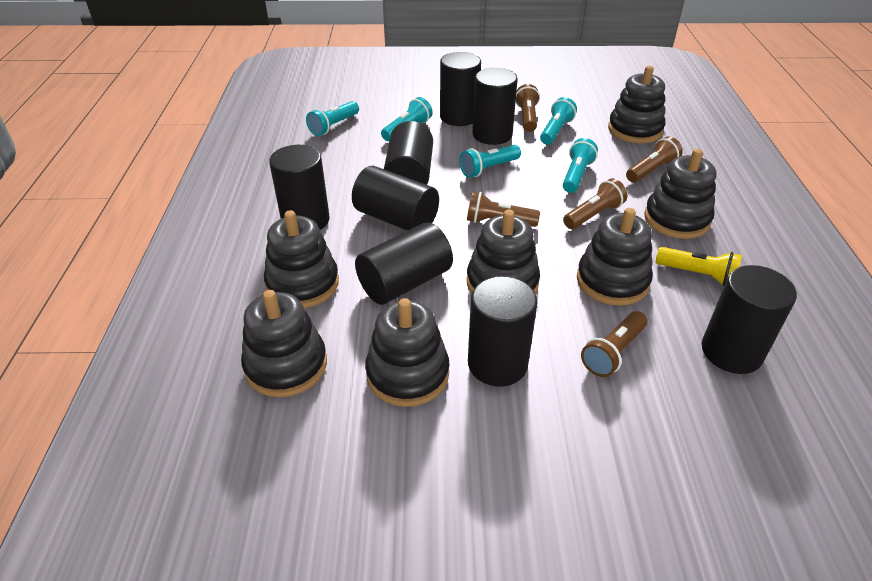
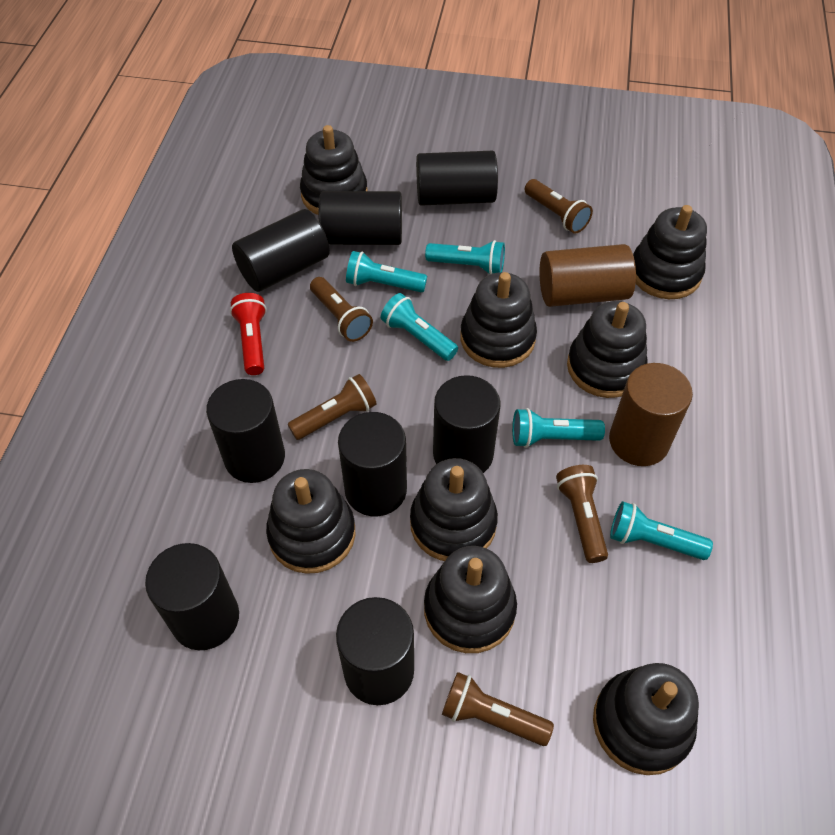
black stacking toy: 7 -> 8
brown cylinder: 0 -> 2
red flashlight: 0 -> 1
yellow flashlight: 1 -> 0

